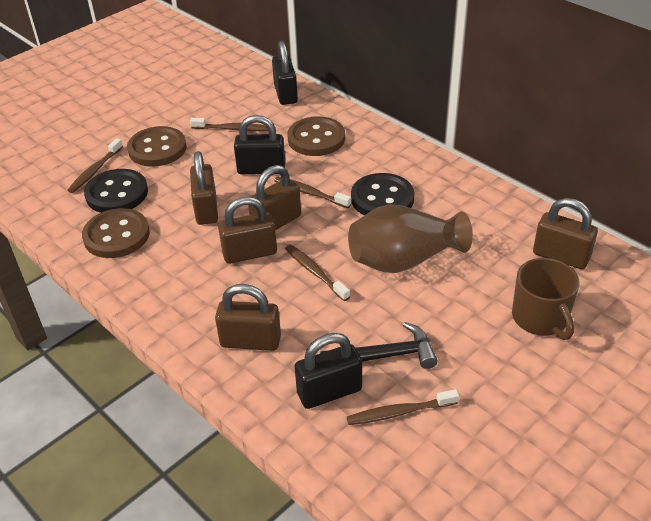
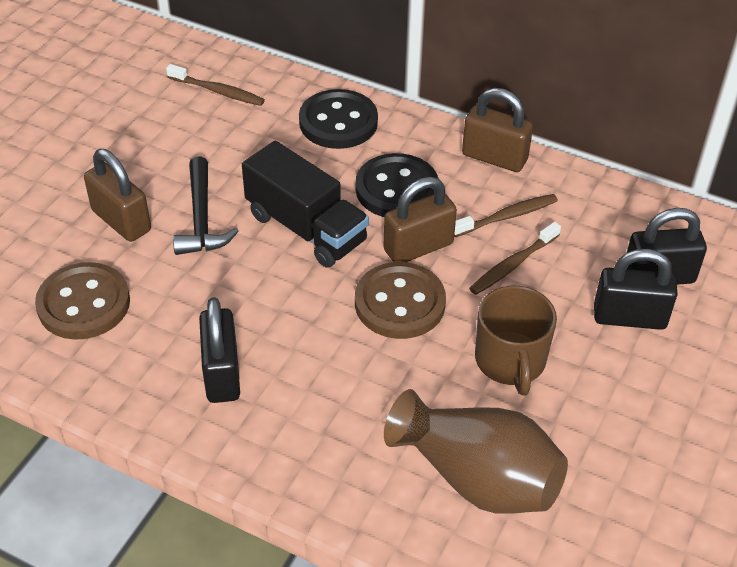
black truck: 0 -> 1
brown button: 3 -> 2
brown padlock: 5 -> 3
brown toothbrush: 5 -> 3

